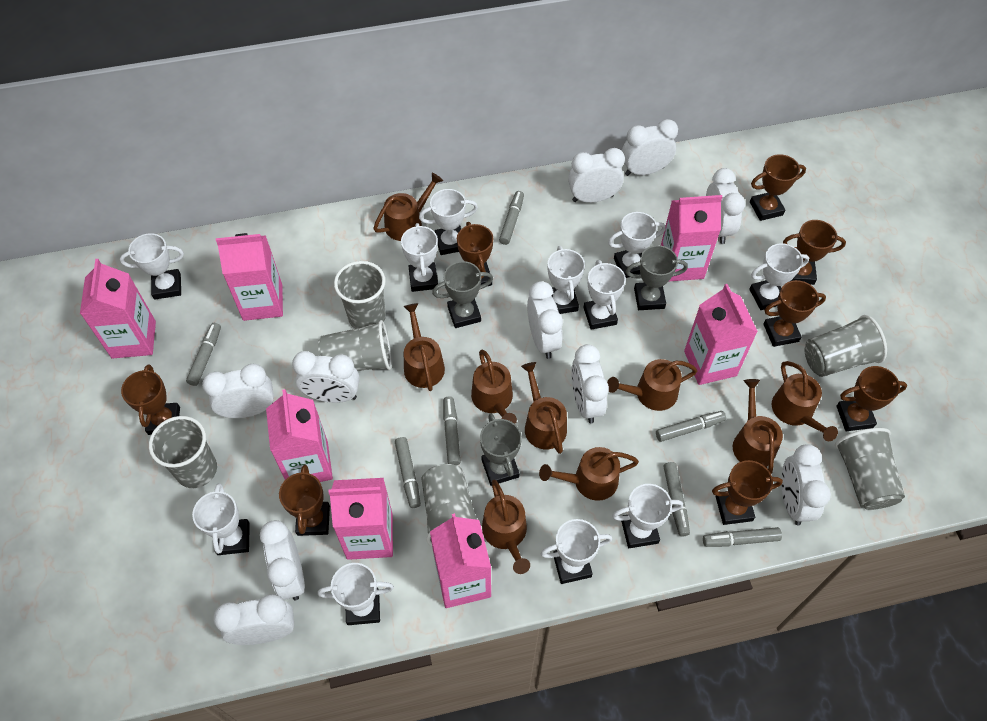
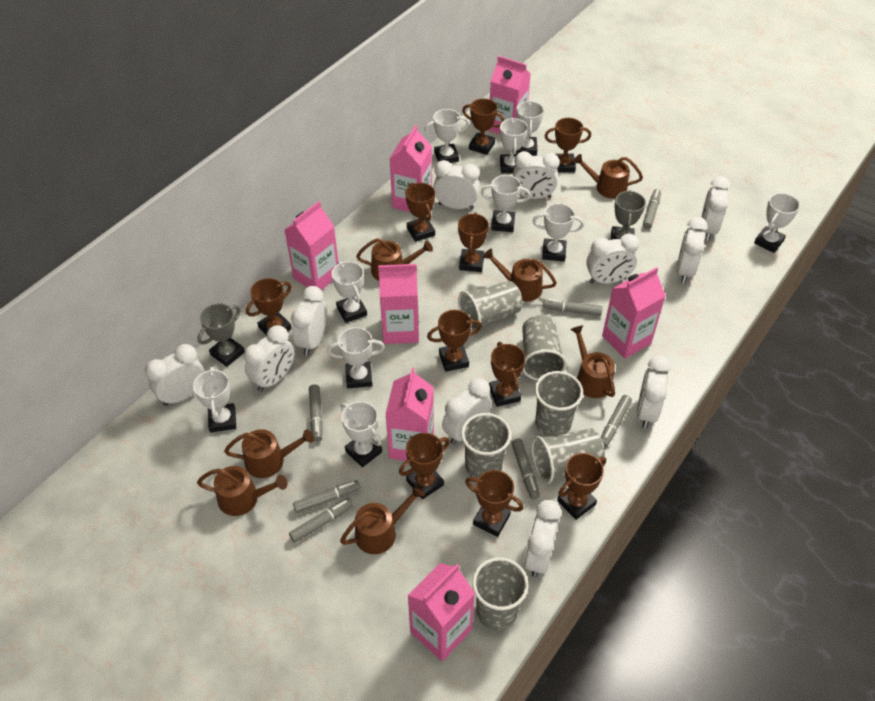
brown trophy: 8 -> 10
brown watering can: 9 -> 7
grey trophy: 3 -> 2
white clock: 10 -> 11
white trophy: 11 -> 10

